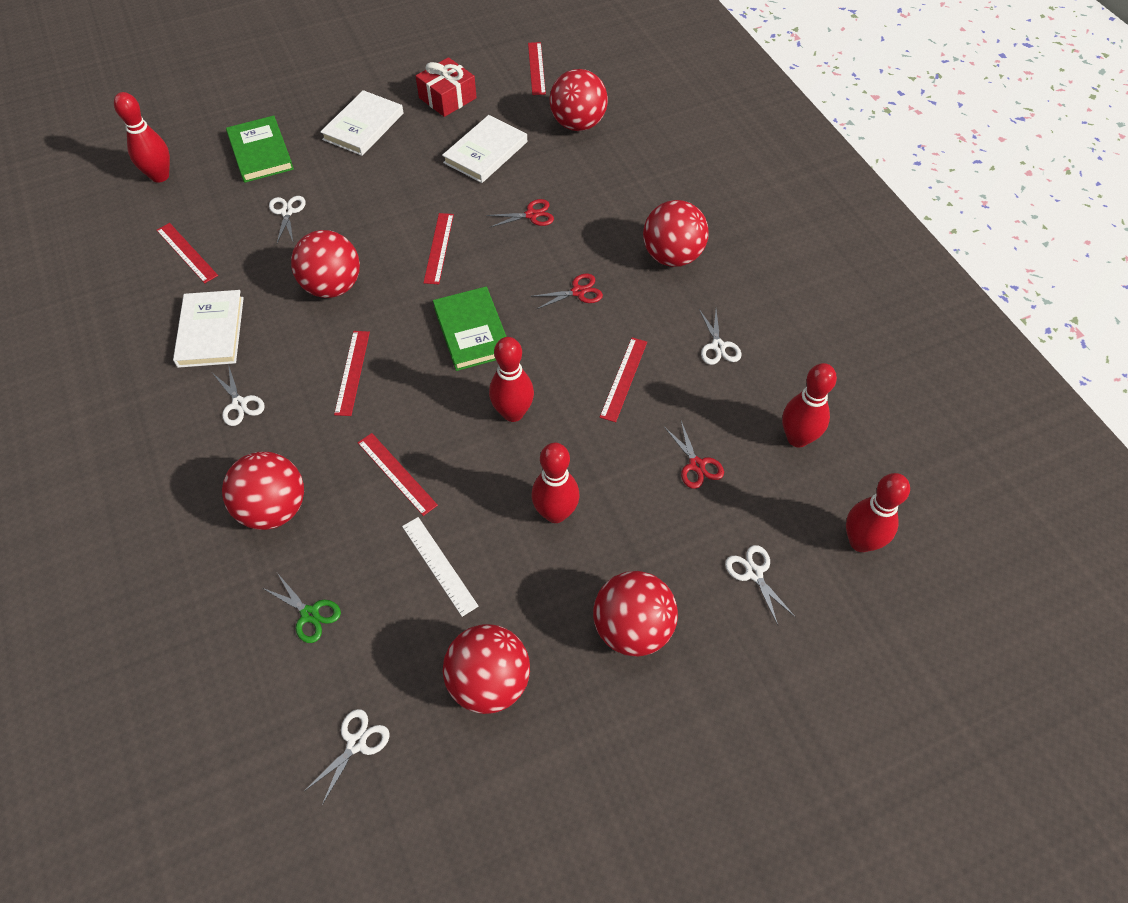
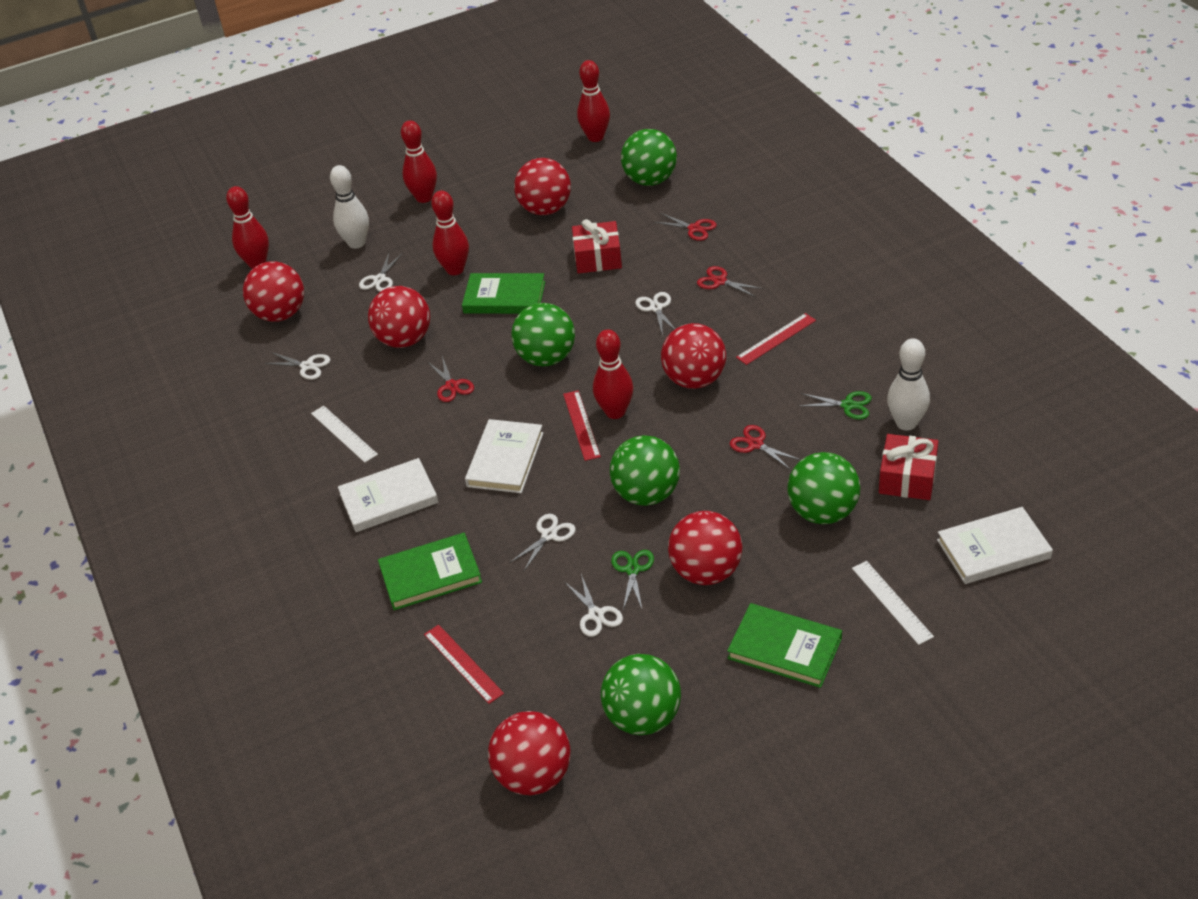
green ball: 0 -> 5
green book: 2 -> 3
green scissors: 1 -> 2
red gift: 1 -> 2
red ruler: 6 -> 3
red scissors: 3 -> 4
white bowling pin: 0 -> 2
white ruler: 1 -> 2

